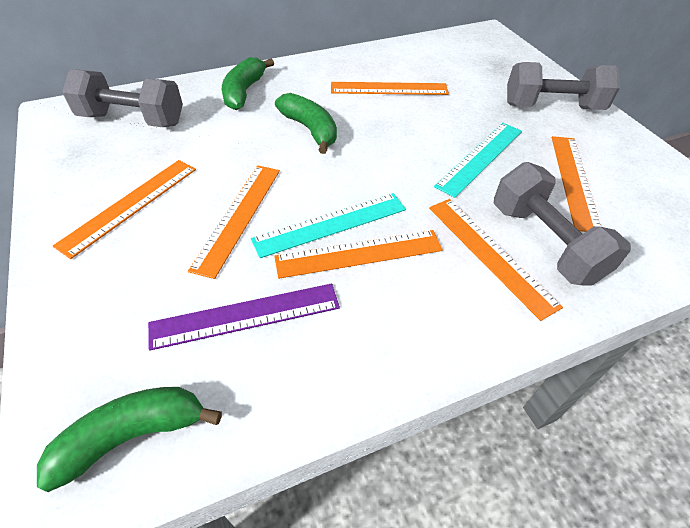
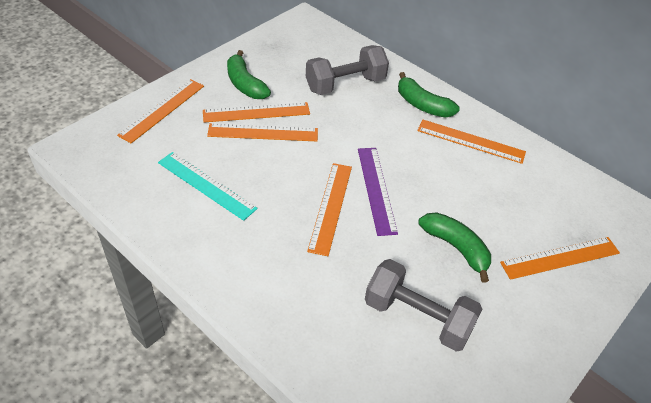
grey dumbbell: 3 -> 2
turquoise ruler: 2 -> 1

